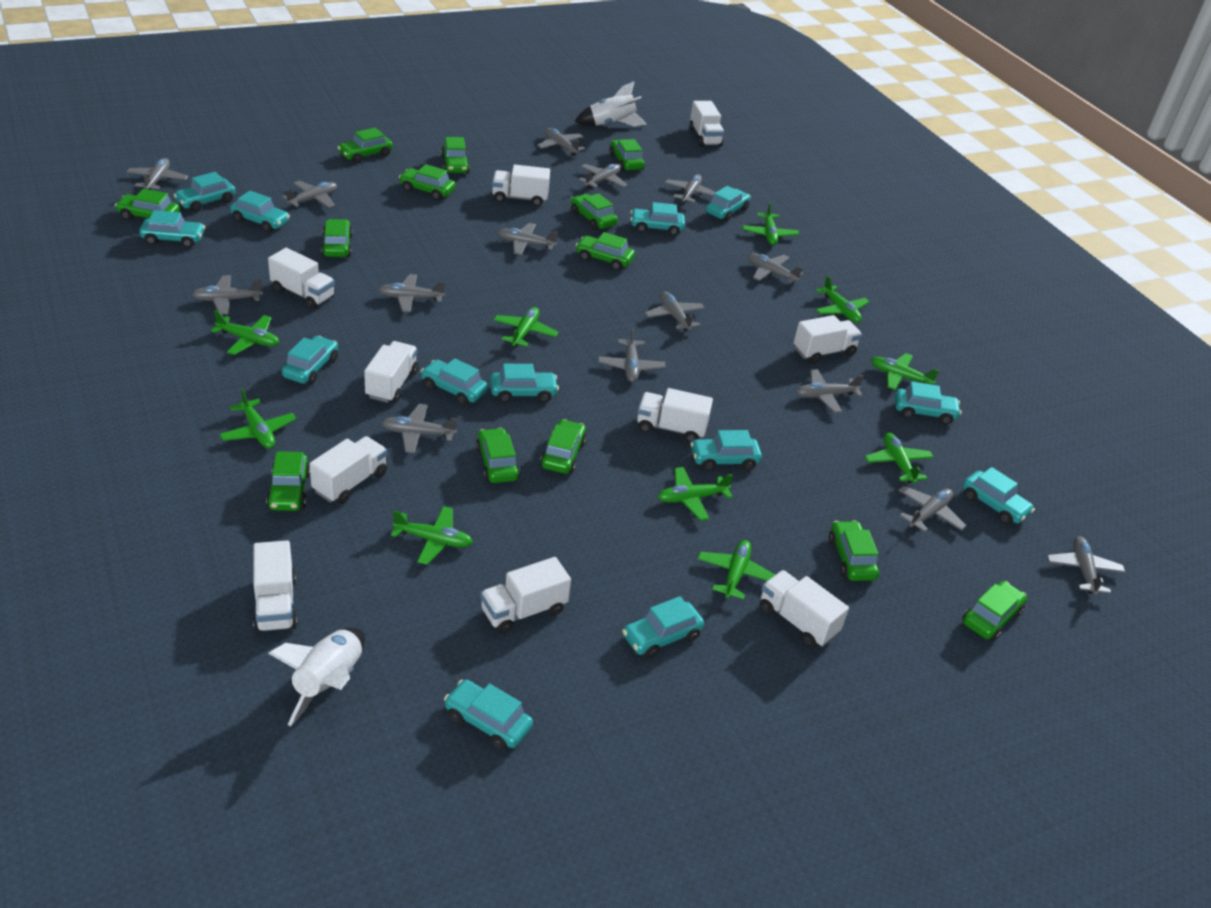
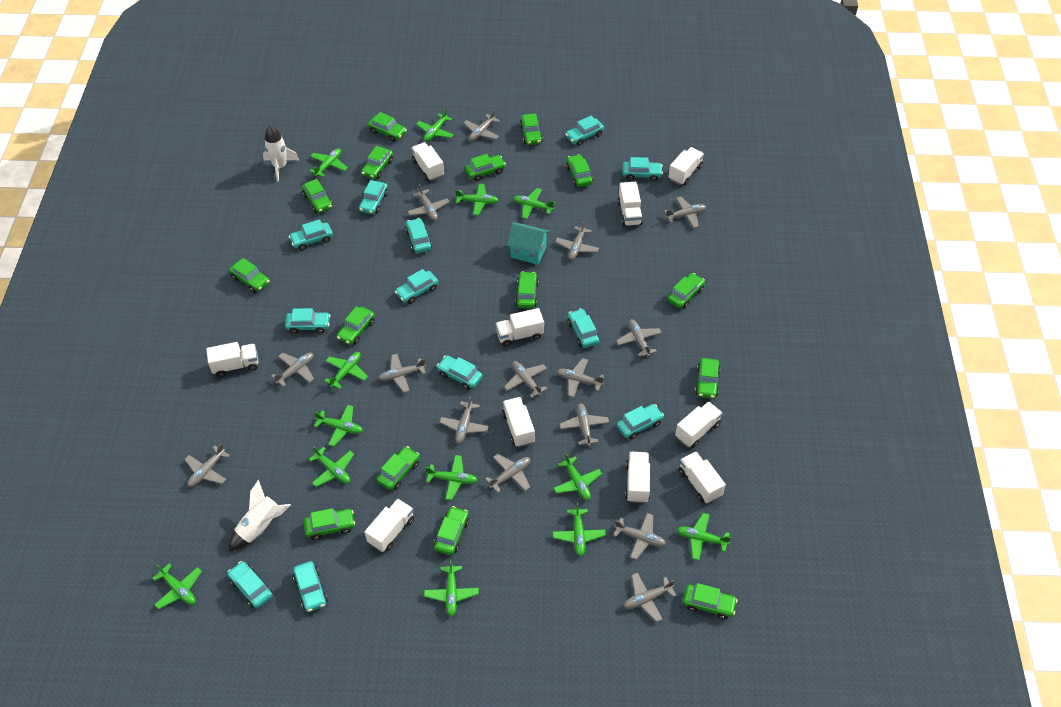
green car: 13 -> 15
green plane: 10 -> 13
turquoise car: 13 -> 12
turquoise house: 0 -> 1

